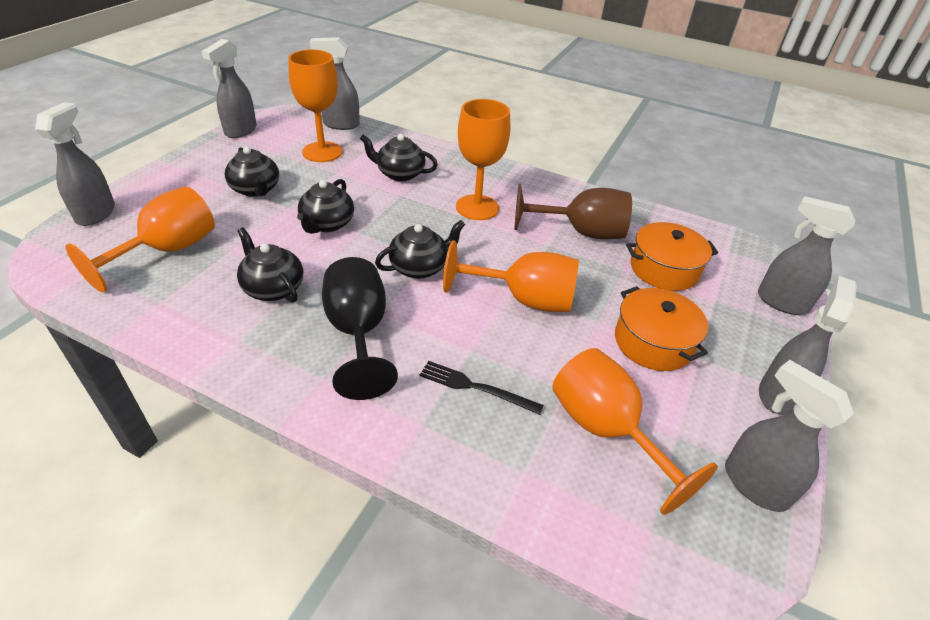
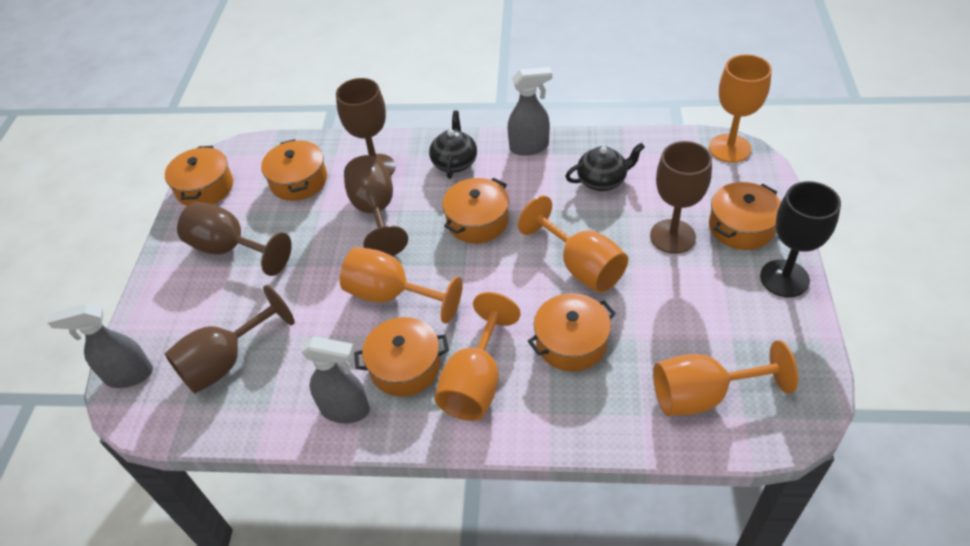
black fork: 1 -> 0
black teapot: 5 -> 2
brown goblet: 1 -> 5
grey spray bottle: 6 -> 3
orange pot: 2 -> 6

